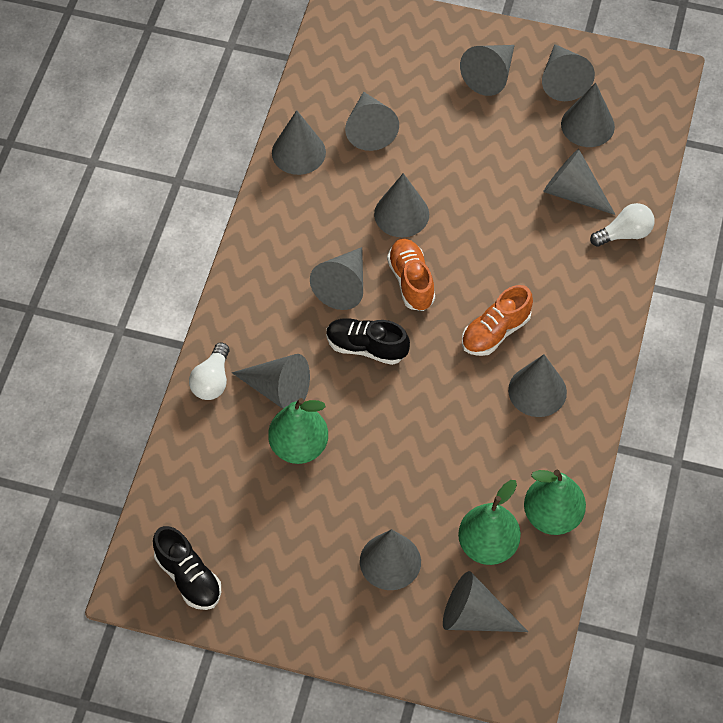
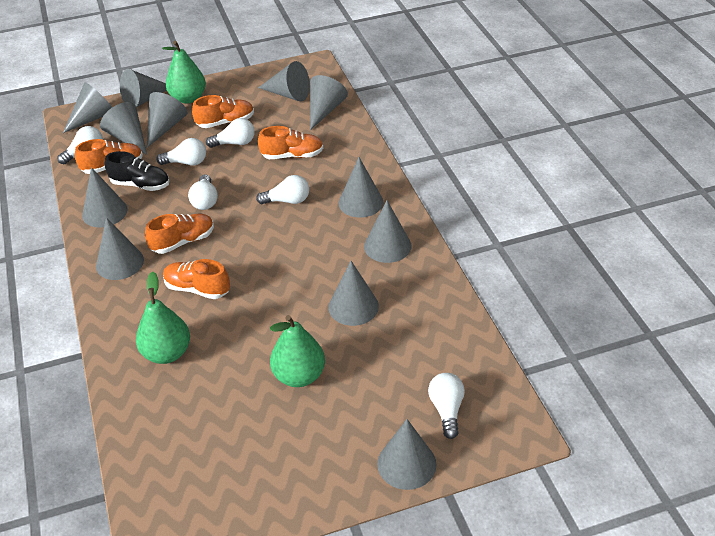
black shoe: 2 -> 1
orange shoe: 2 -> 5
white light bulb: 2 -> 6

